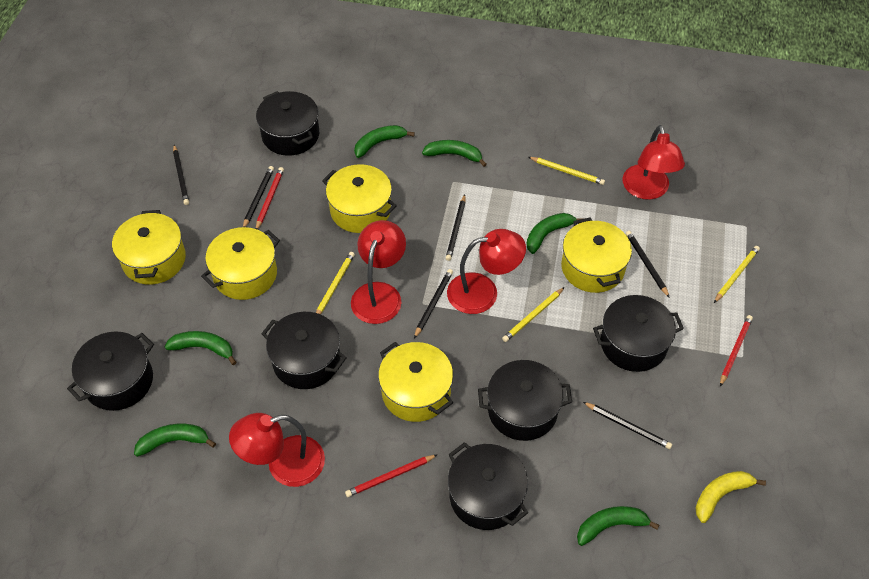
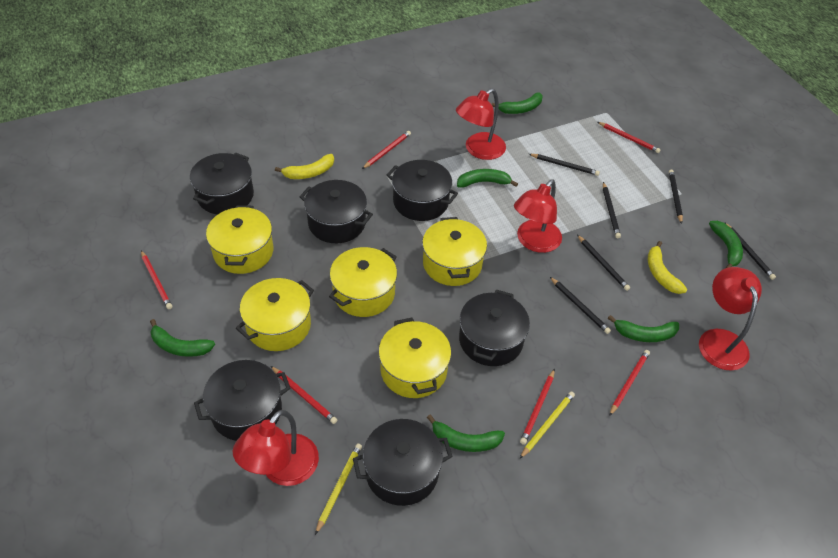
red pencil: 3 -> 6
yellow banana: 1 -> 2
yellow pencil: 4 -> 2

